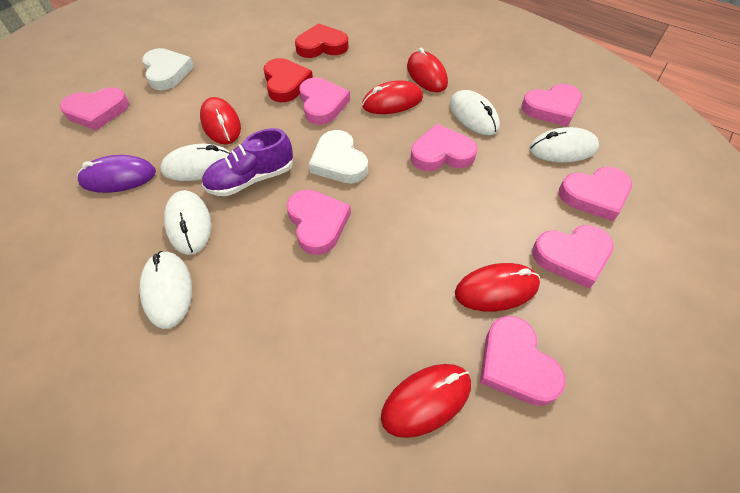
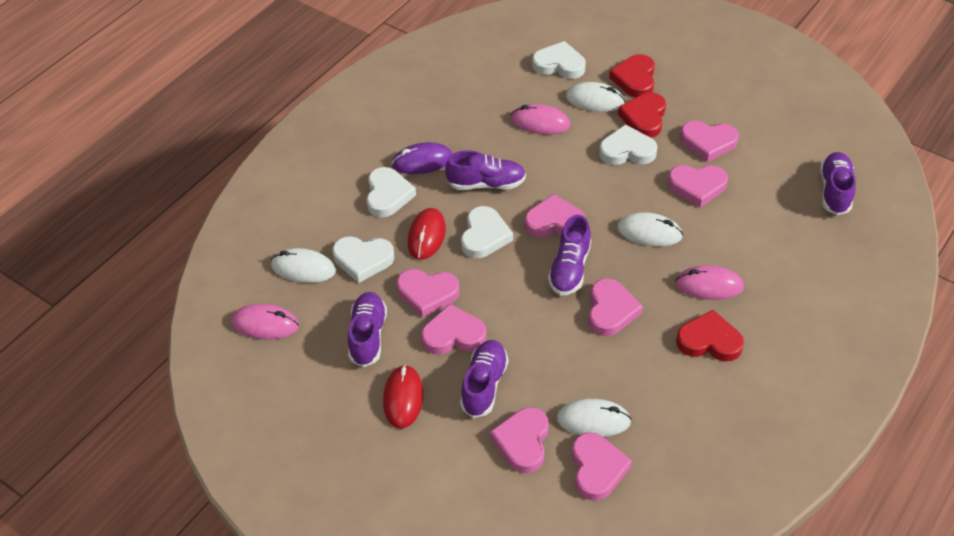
pink mouse: 0 -> 3
purple shoe: 1 -> 5
red heart: 2 -> 3
red mouse: 5 -> 2
white heart: 2 -> 5
white mouse: 5 -> 4

